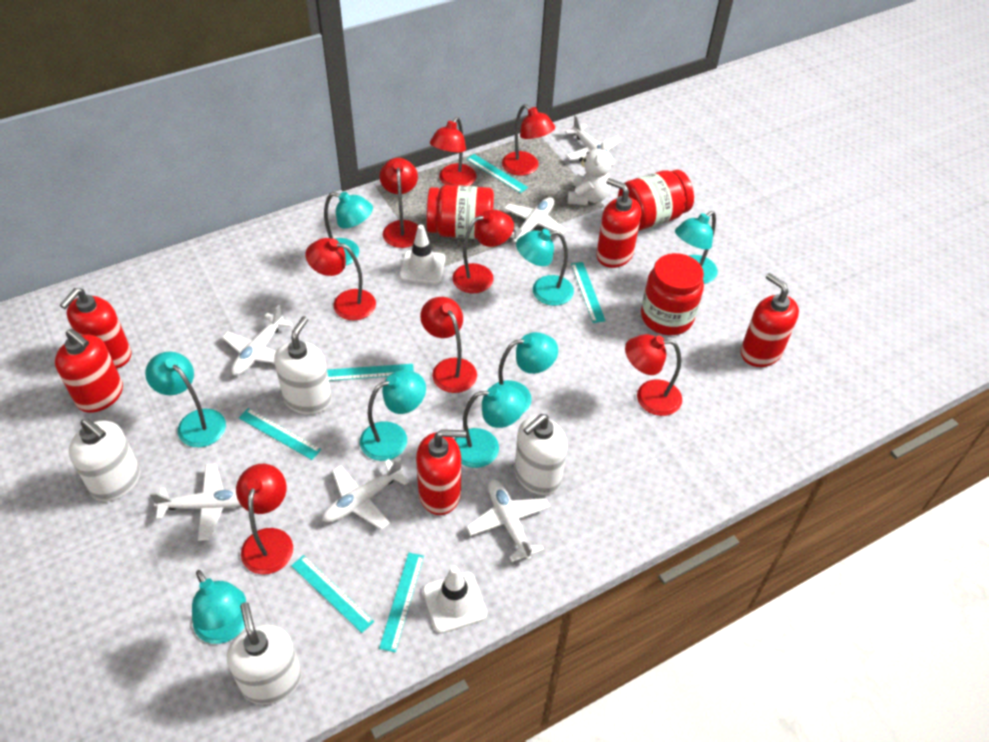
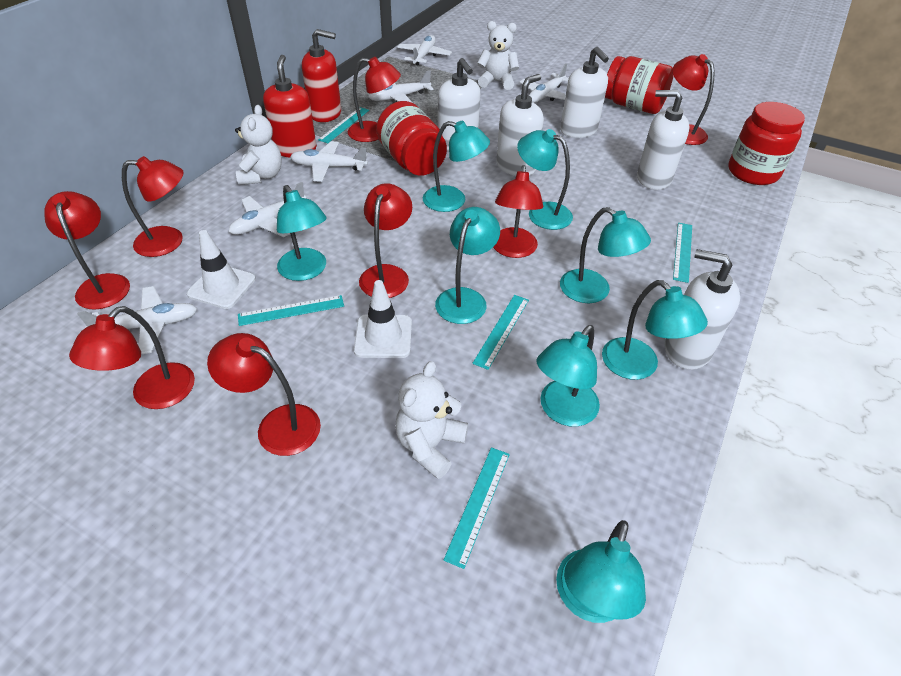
red soap dispenser: 5 -> 2
turquoise ruler: 6 -> 5
white soap dispenser: 4 -> 5
white teddy bear: 1 -> 3

